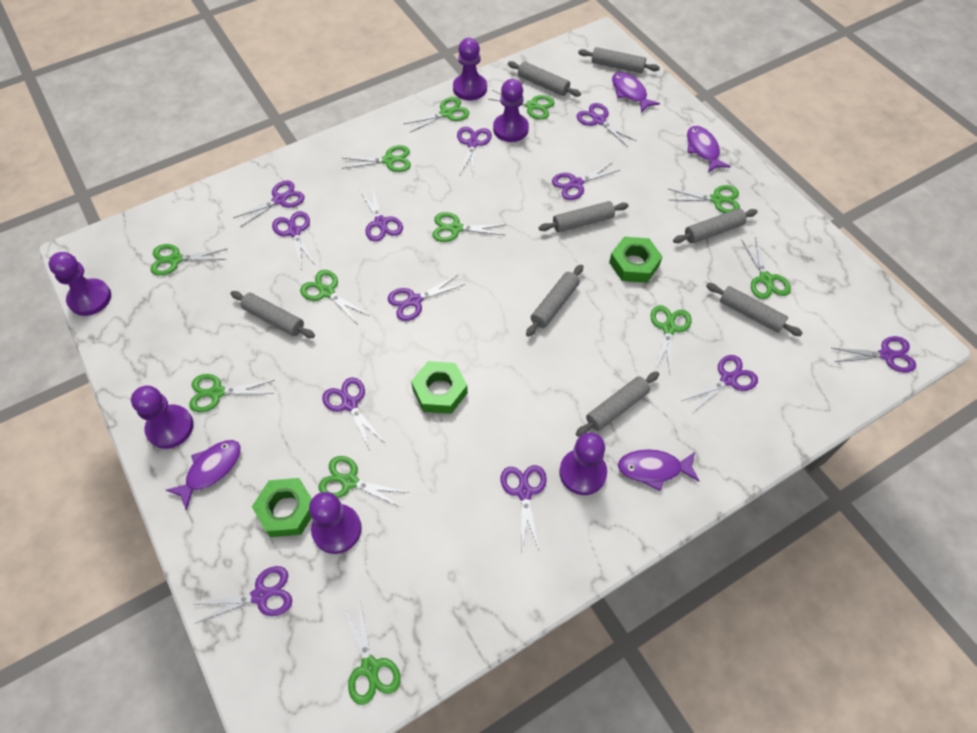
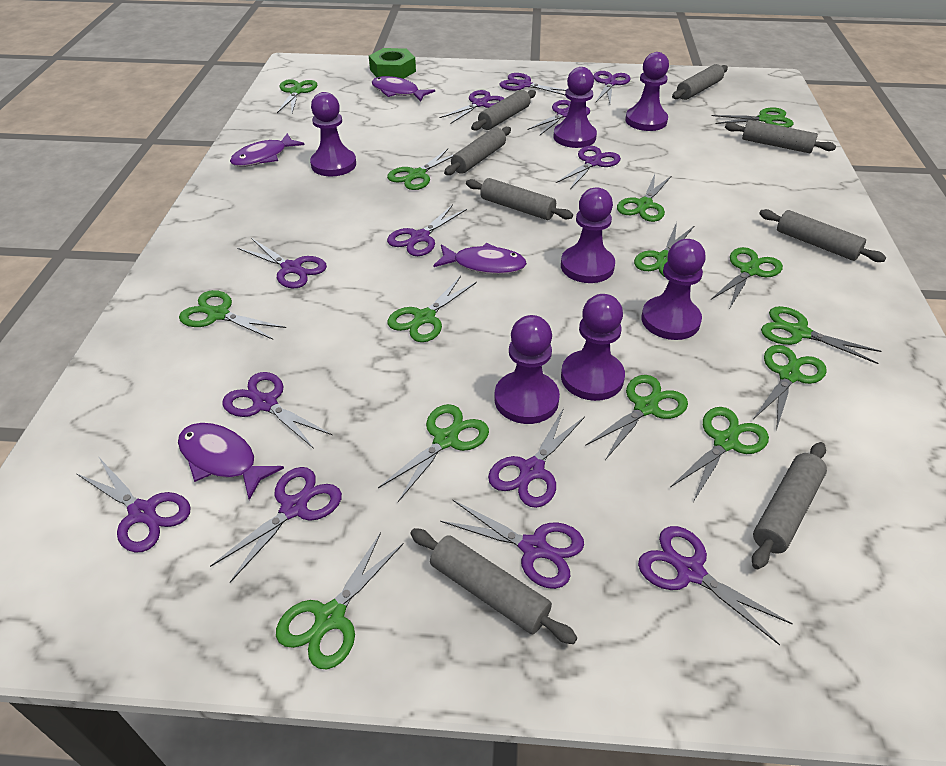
green nut: 3 -> 1
green scissors: 12 -> 14
purple pawn: 6 -> 7
purple scissors: 12 -> 13

